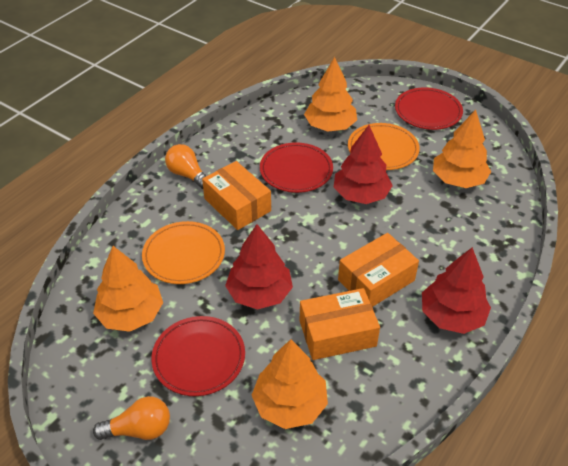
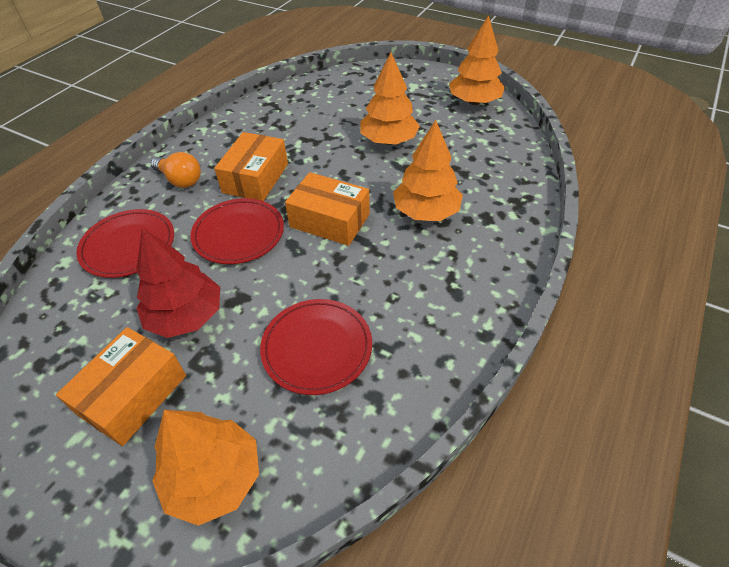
orange light bulb: 2 -> 1
orange plate: 2 -> 0
red tree: 3 -> 1

